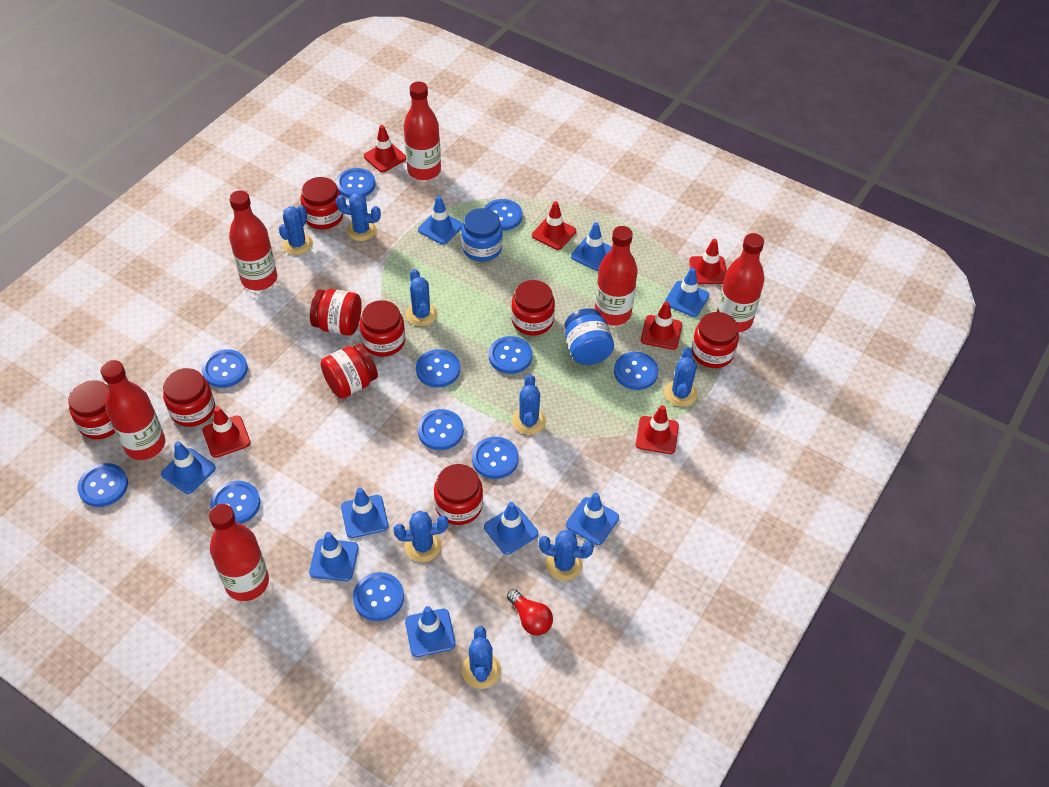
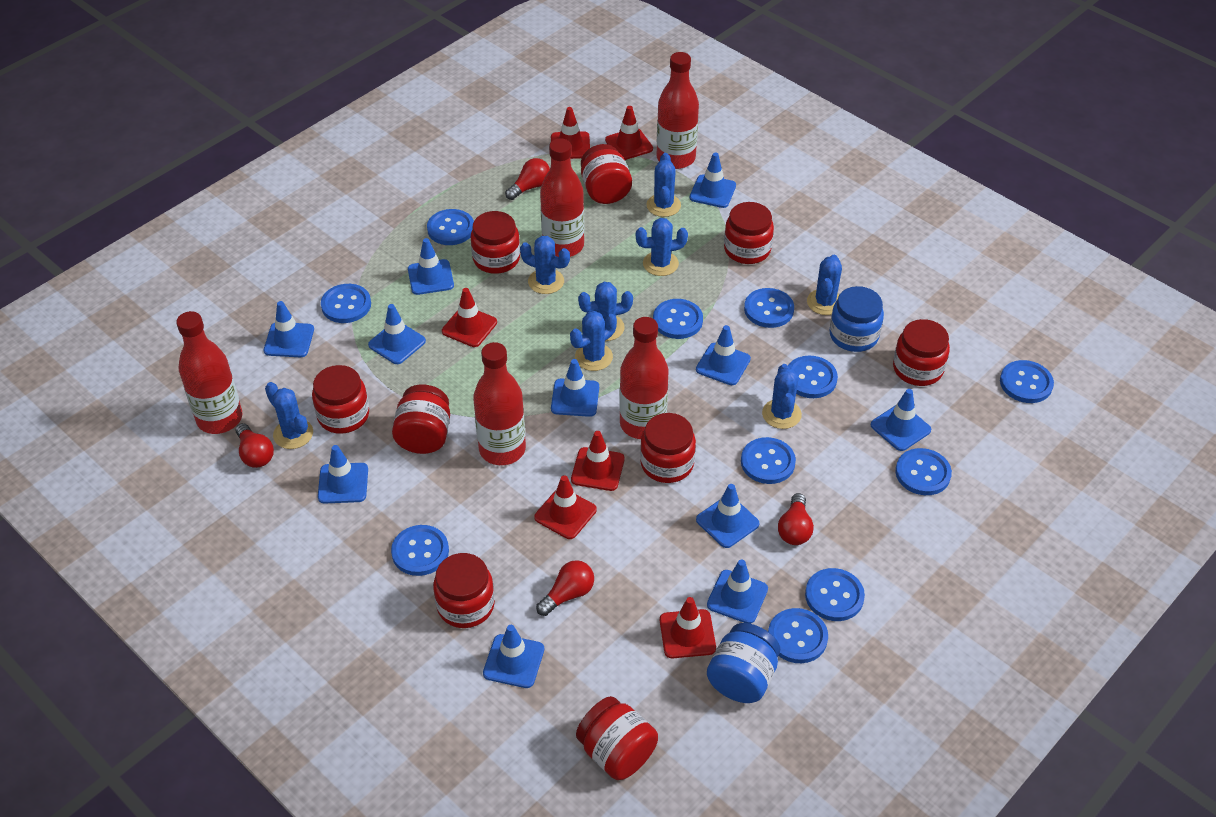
blue traffic cone: 9 -> 11
red bottle: 6 -> 5
red light bulb: 1 -> 4

